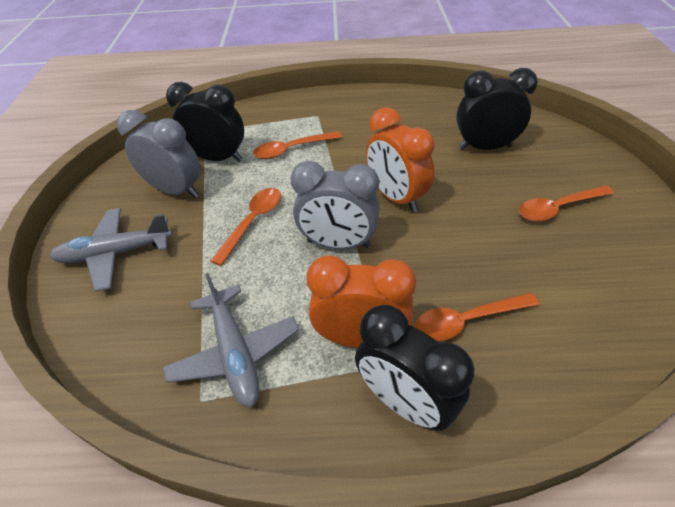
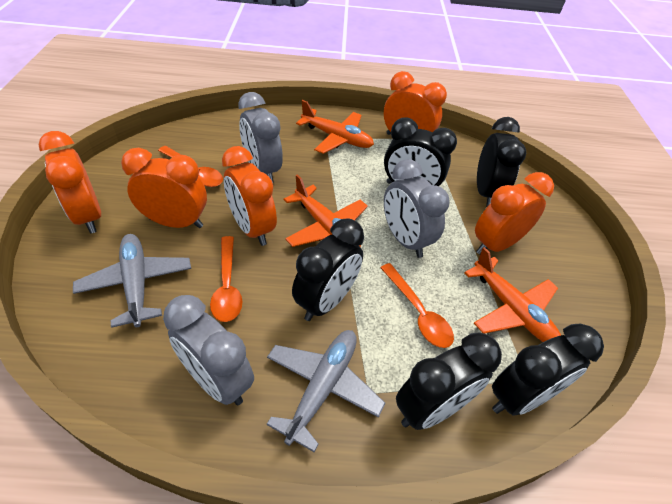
black clock: 3 -> 5
grey clock: 2 -> 3
orange clock: 2 -> 5
orange plane: 0 -> 3
orange spoon: 4 -> 3

